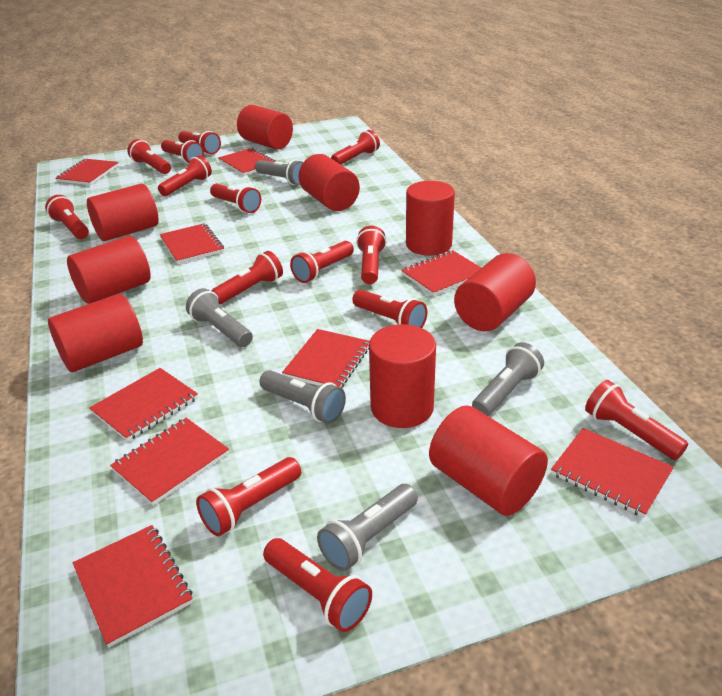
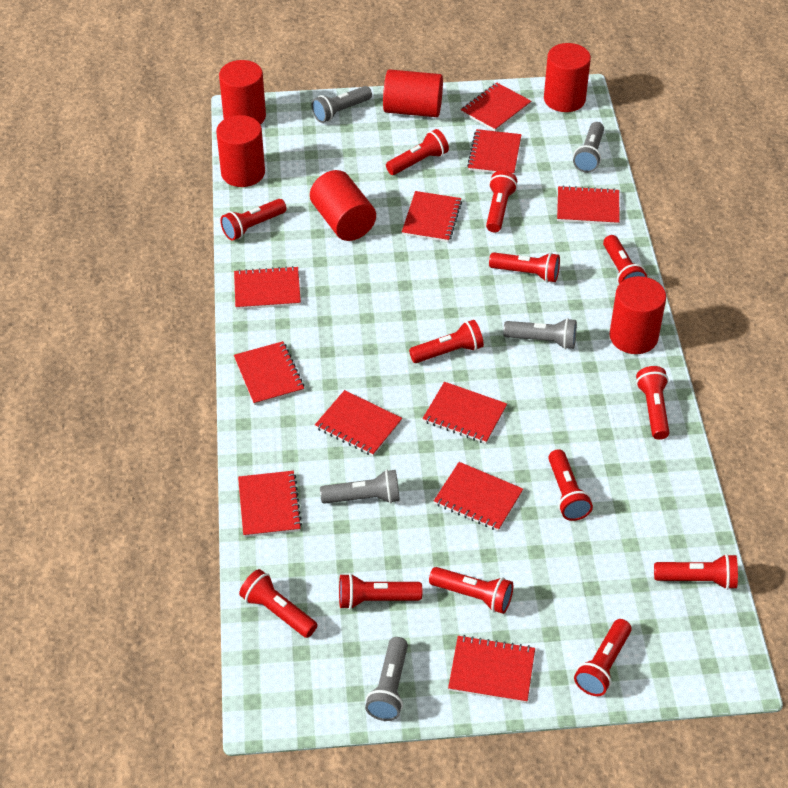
red cylinder: 9 -> 6
red flashlight: 14 -> 13
red notebook: 9 -> 11

